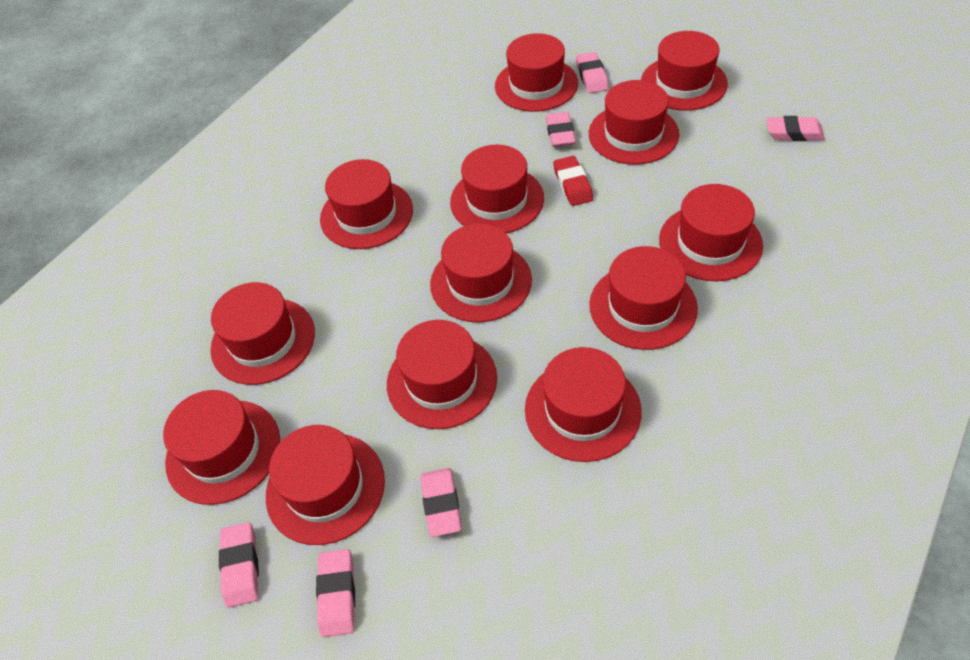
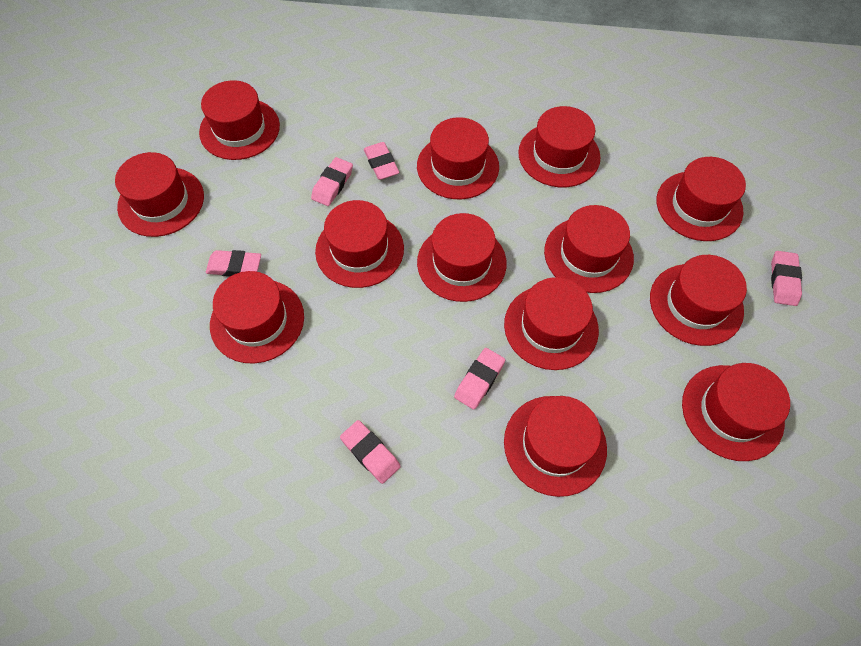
red eraser: 1 -> 0

